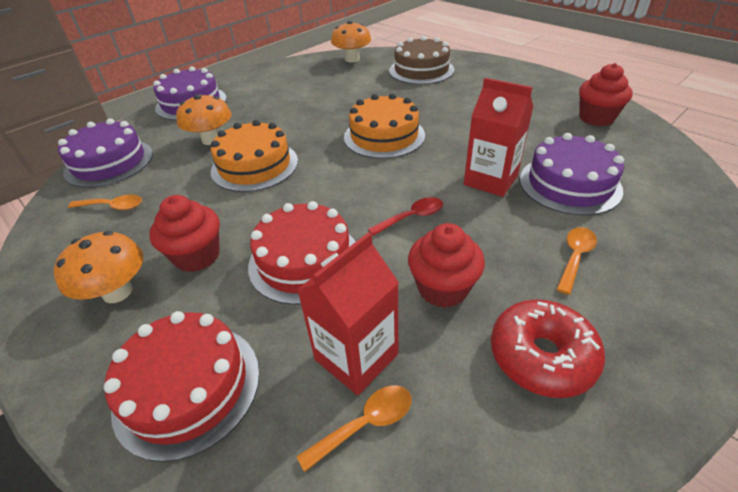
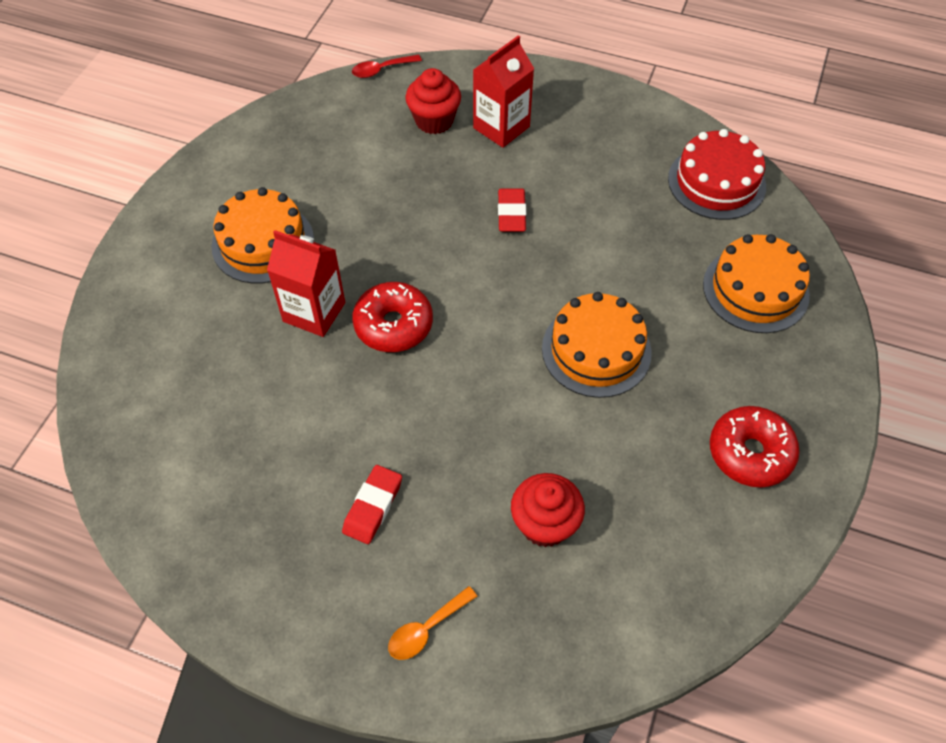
brown cake: 1 -> 0
orange cake: 2 -> 3
orange mushroom: 3 -> 0
orange spoon: 3 -> 1
purple cake: 3 -> 0
red cake: 2 -> 1
red cupcake: 3 -> 2
red donut: 1 -> 2
red eraser: 0 -> 2

